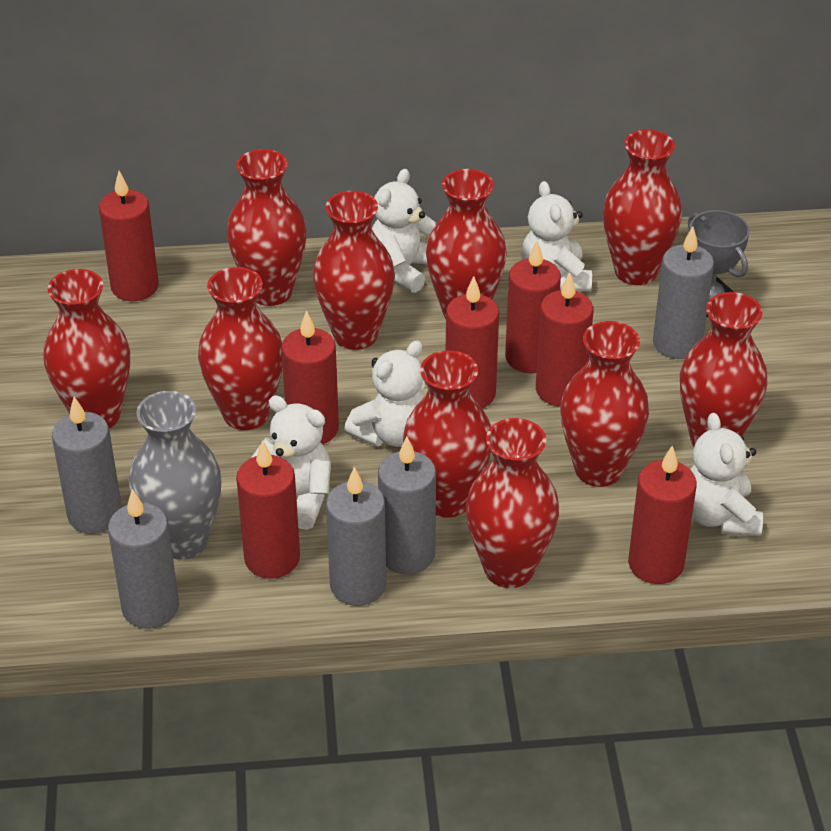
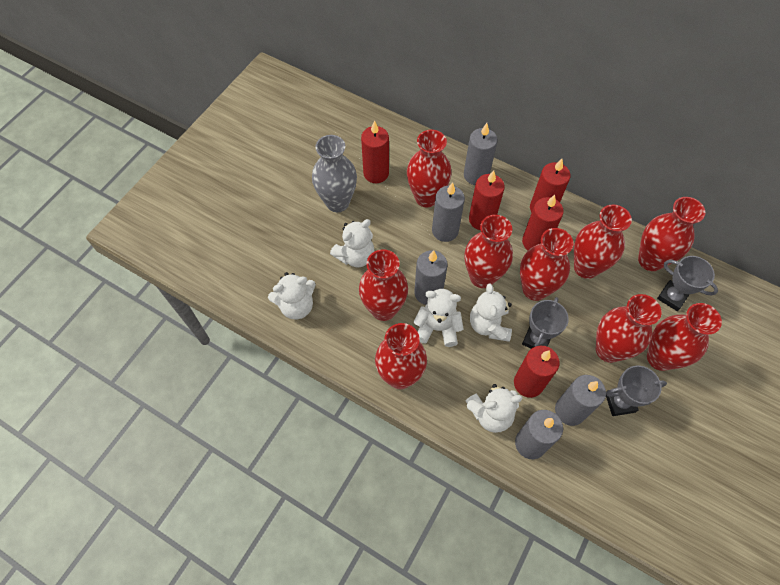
grey trophy: 1 -> 3
red candle: 7 -> 5
red vase: 10 -> 9

